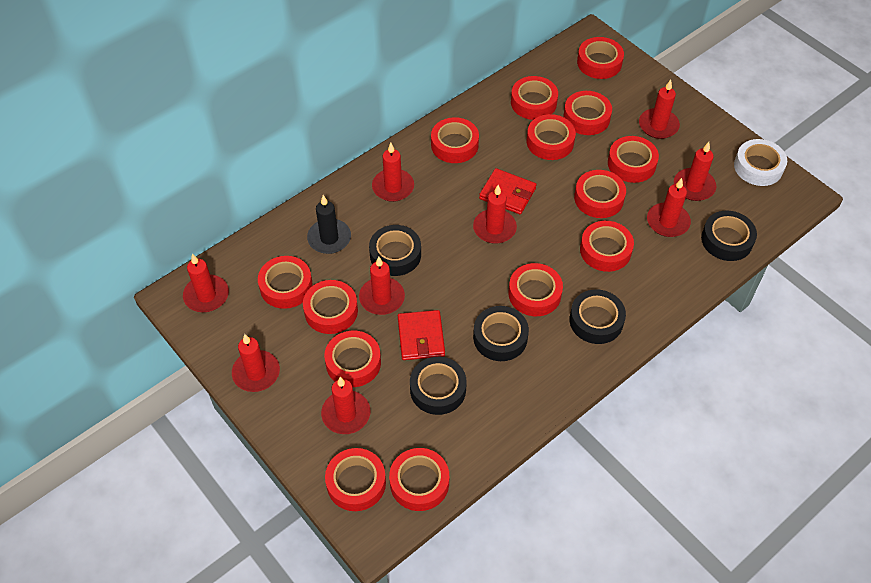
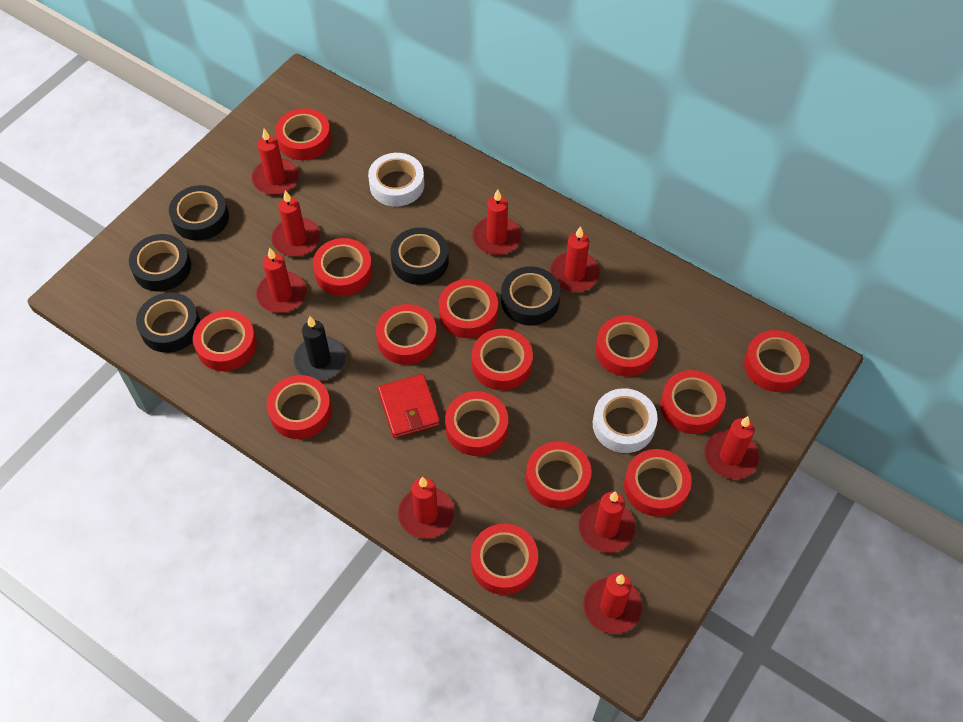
red wallet: 2 -> 1
white tape: 1 -> 2

